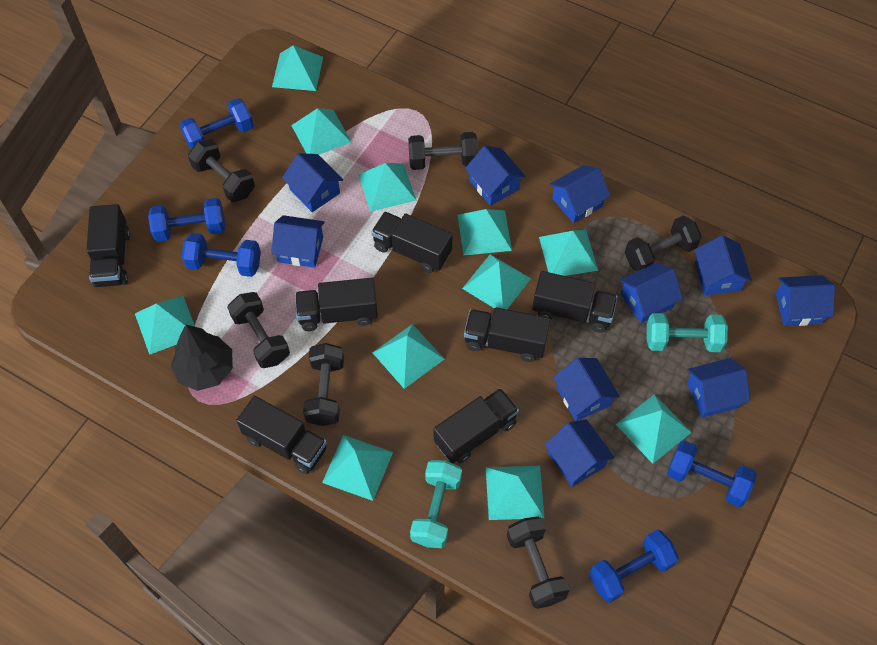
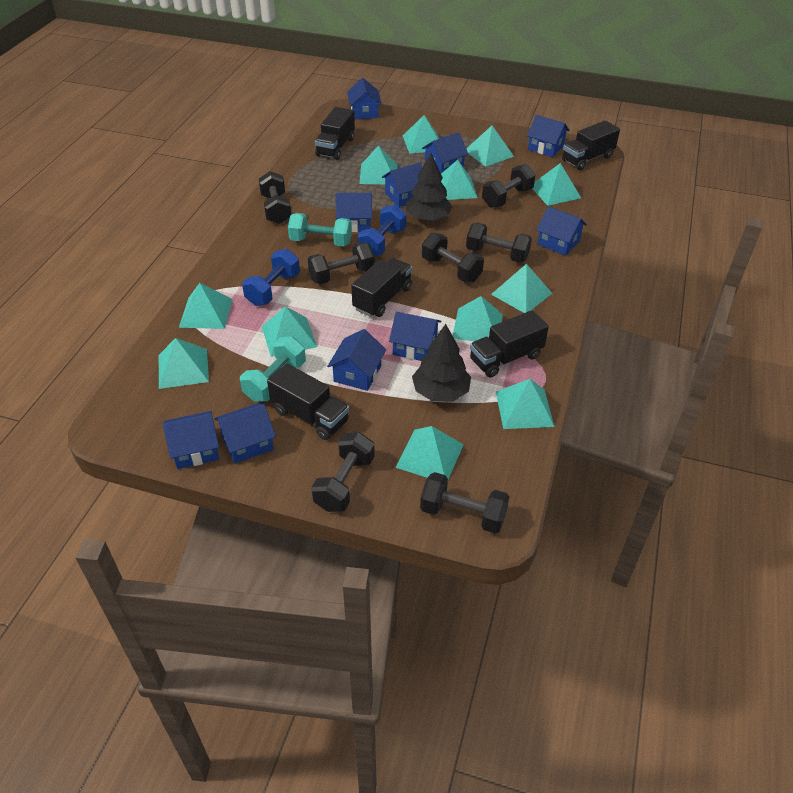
black dumbbell: 6 -> 7
black tree: 1 -> 2
black truck: 7 -> 5
blue dumbbell: 5 -> 2
turquoise pyramid: 11 -> 12

